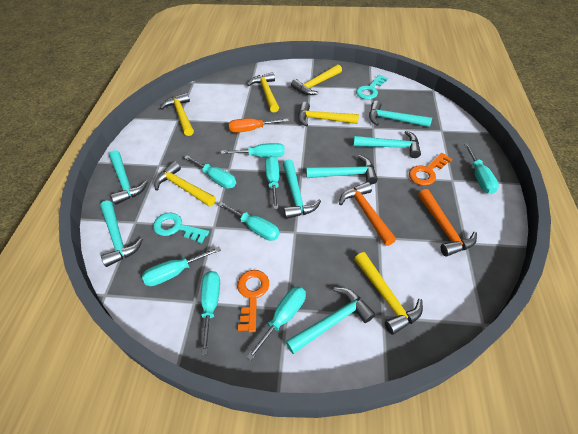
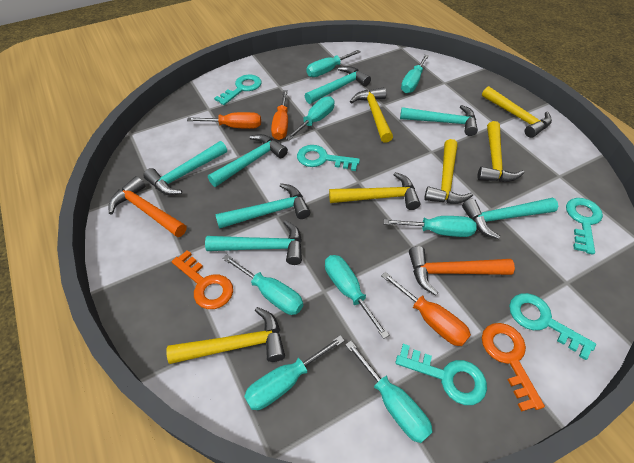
orange screwdriver: 1 -> 3
turquoise key: 2 -> 5

